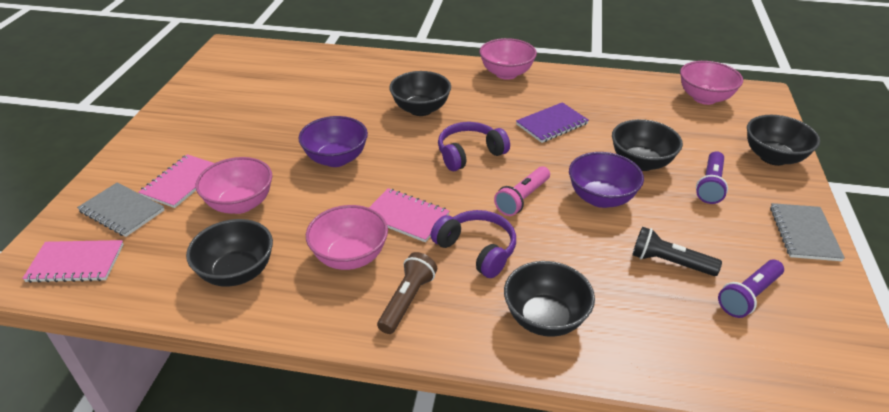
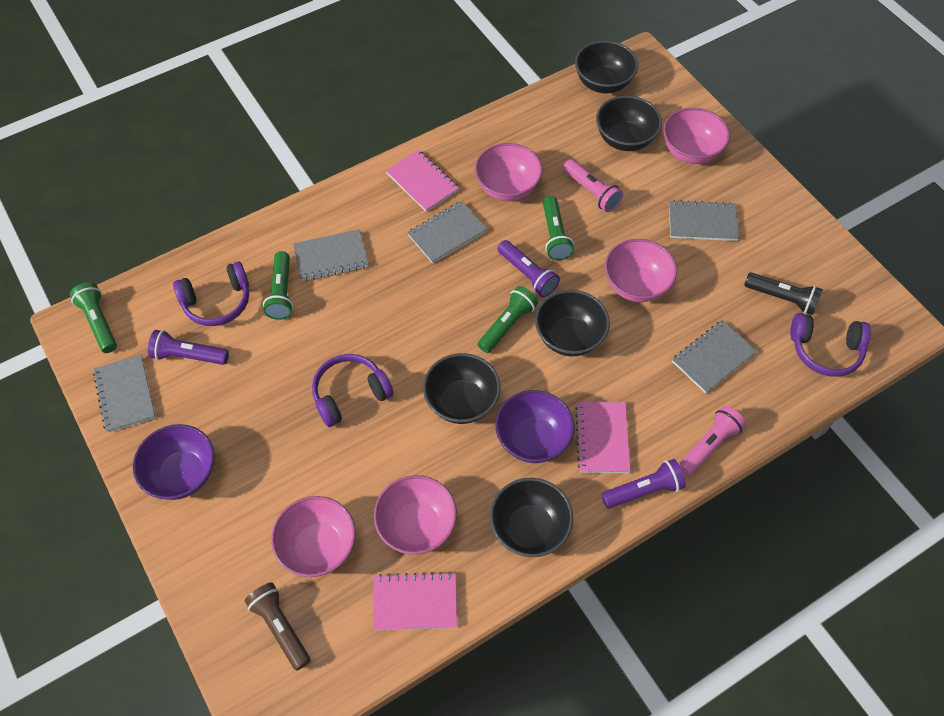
green flashlight: 0 -> 4
grey notebook: 2 -> 5
pink bowl: 4 -> 5
pink flashlight: 1 -> 2
purple flashlight: 2 -> 3
purple headphones: 2 -> 3
purple notebook: 1 -> 0

